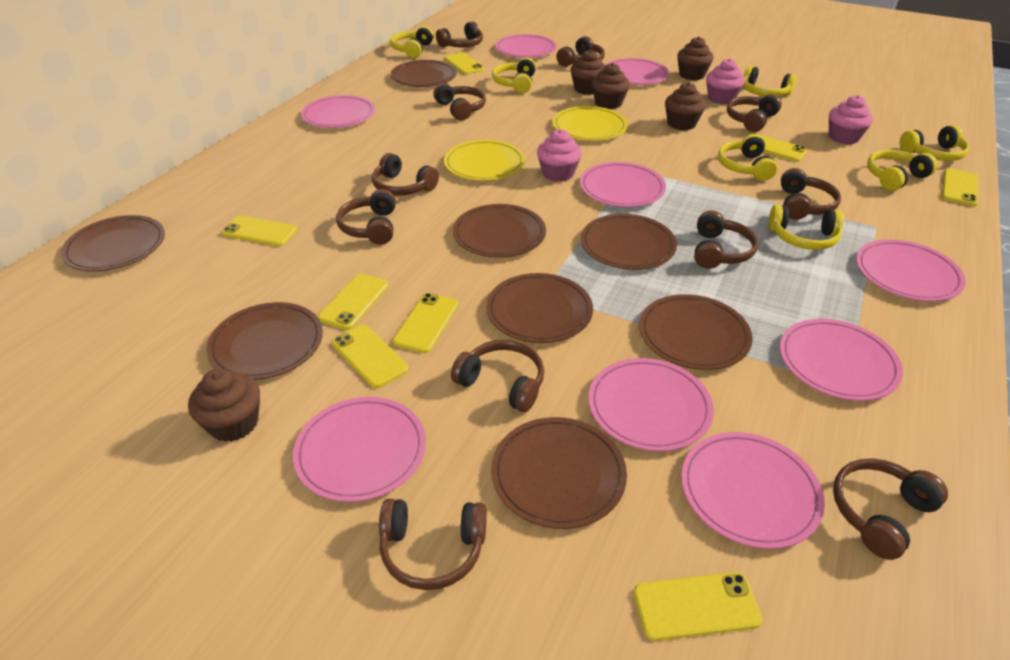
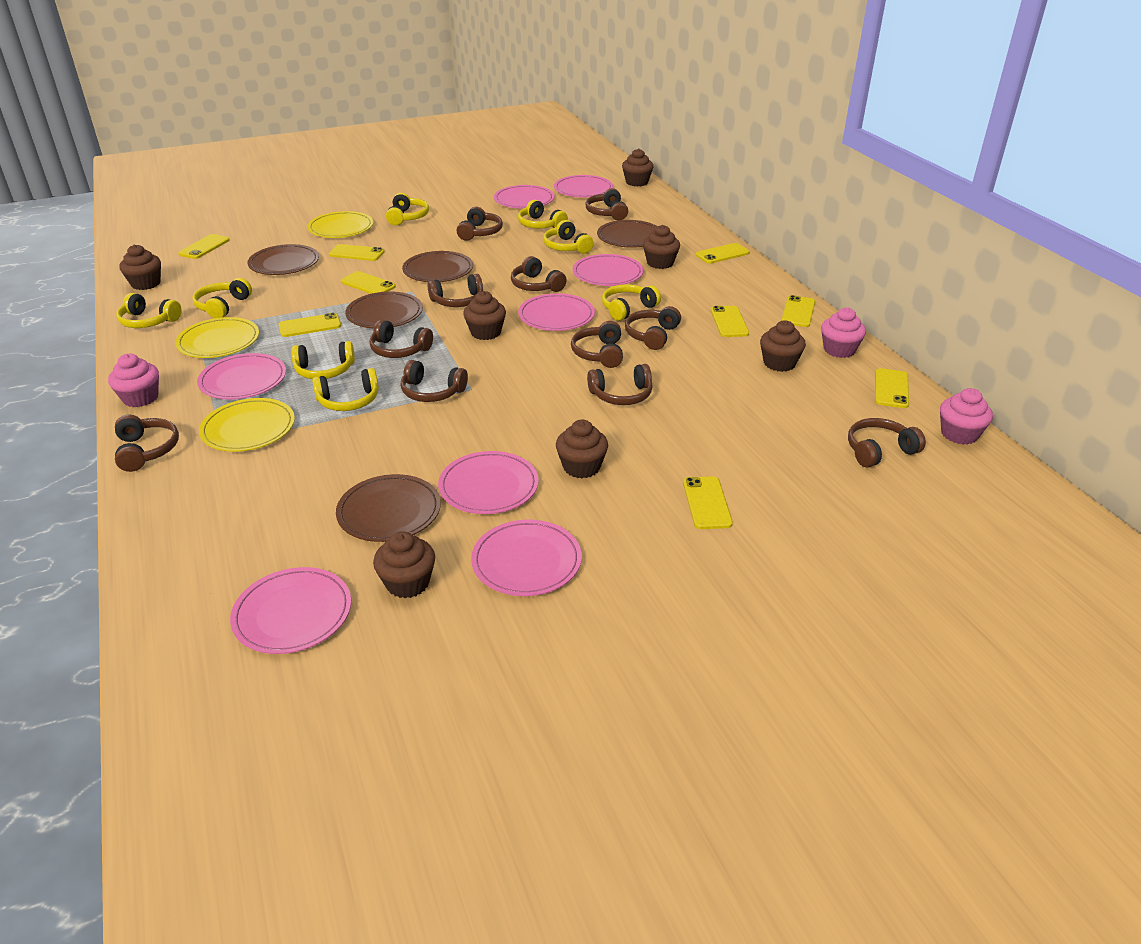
brown cupcake: 5 -> 7
brown plate: 8 -> 5
pink plate: 9 -> 8
yellow headphones: 7 -> 8
yellow phone: 8 -> 9
yellow plate: 2 -> 3

